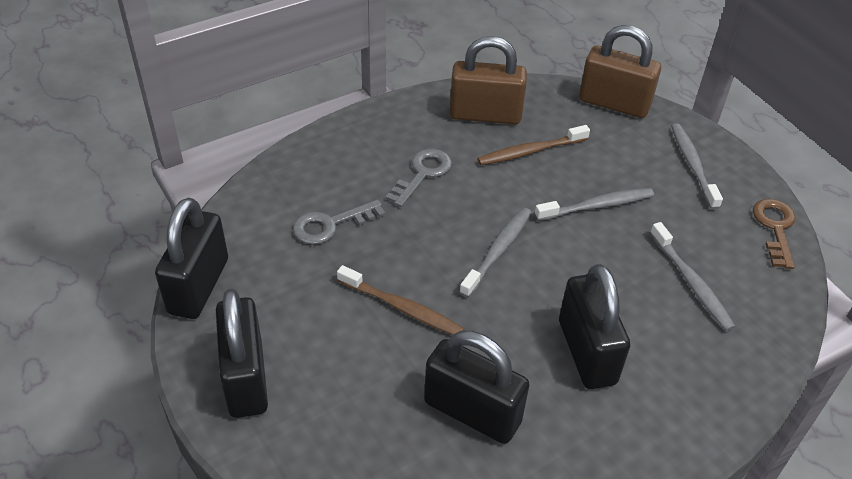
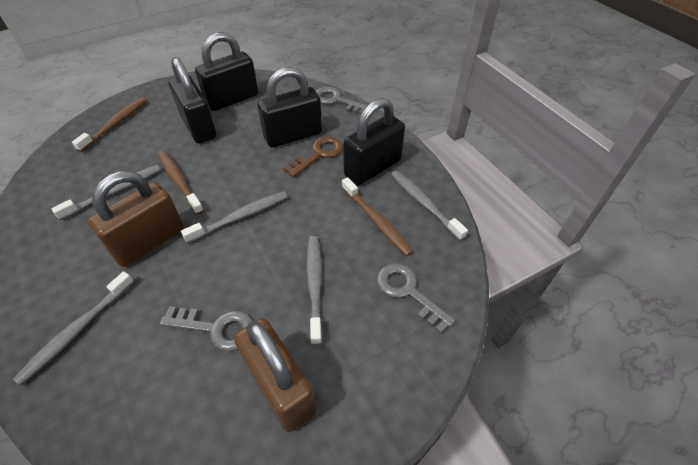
brown toothbrush: 2 -> 3
grey key: 2 -> 3
grey toothbrush: 4 -> 5

